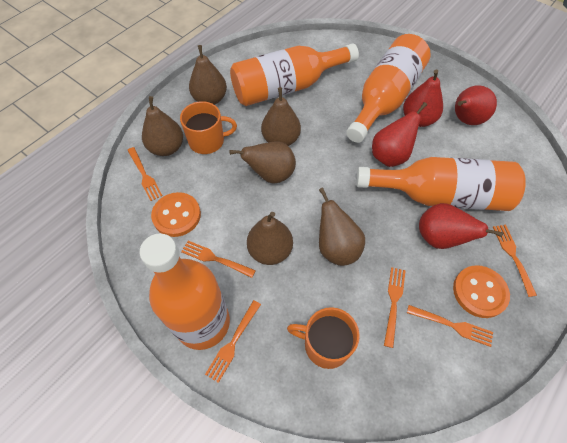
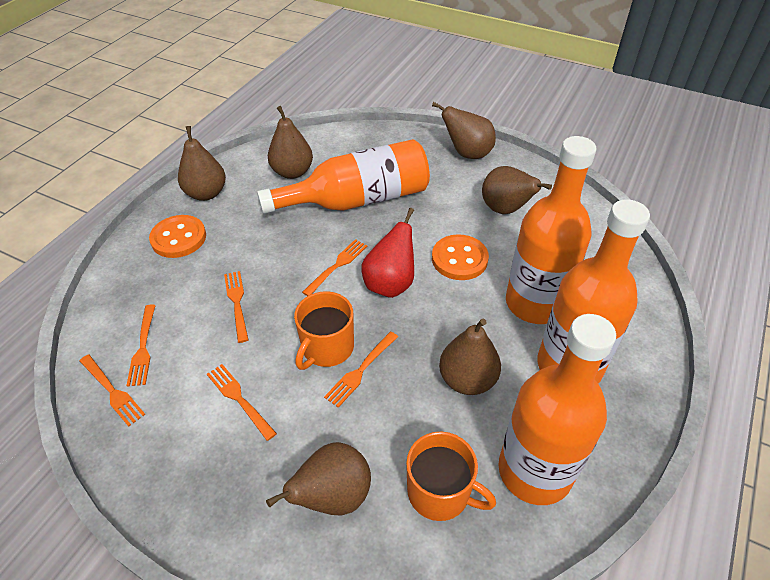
red pear: 4 -> 1

